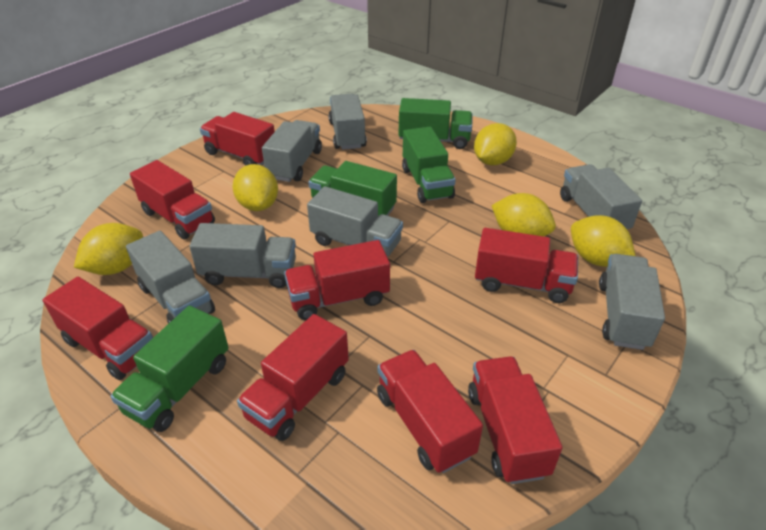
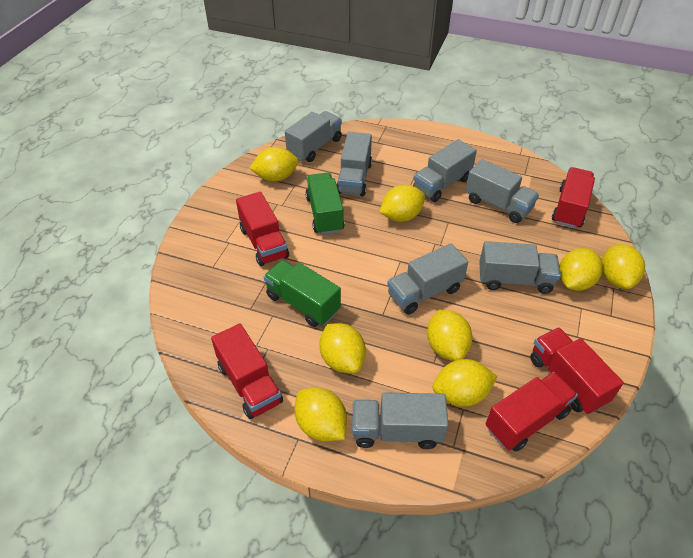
green truck: 4 -> 2
red truck: 8 -> 5
yellow lemon: 5 -> 8

